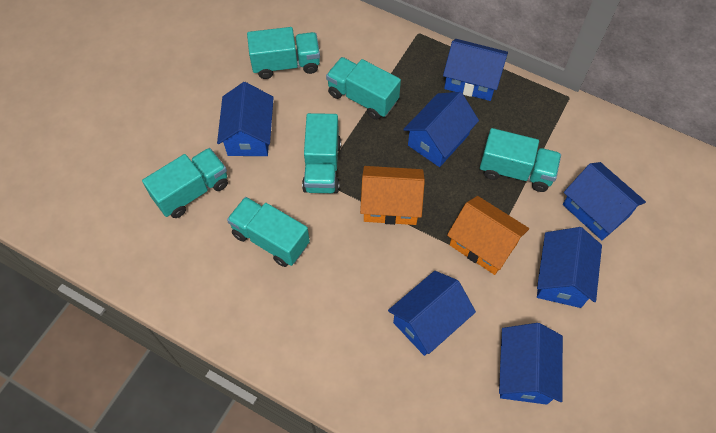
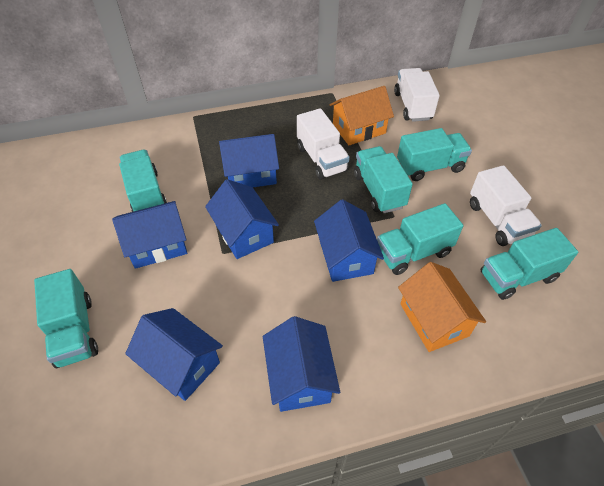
blue house: 7 -> 6
white truck: 0 -> 3

